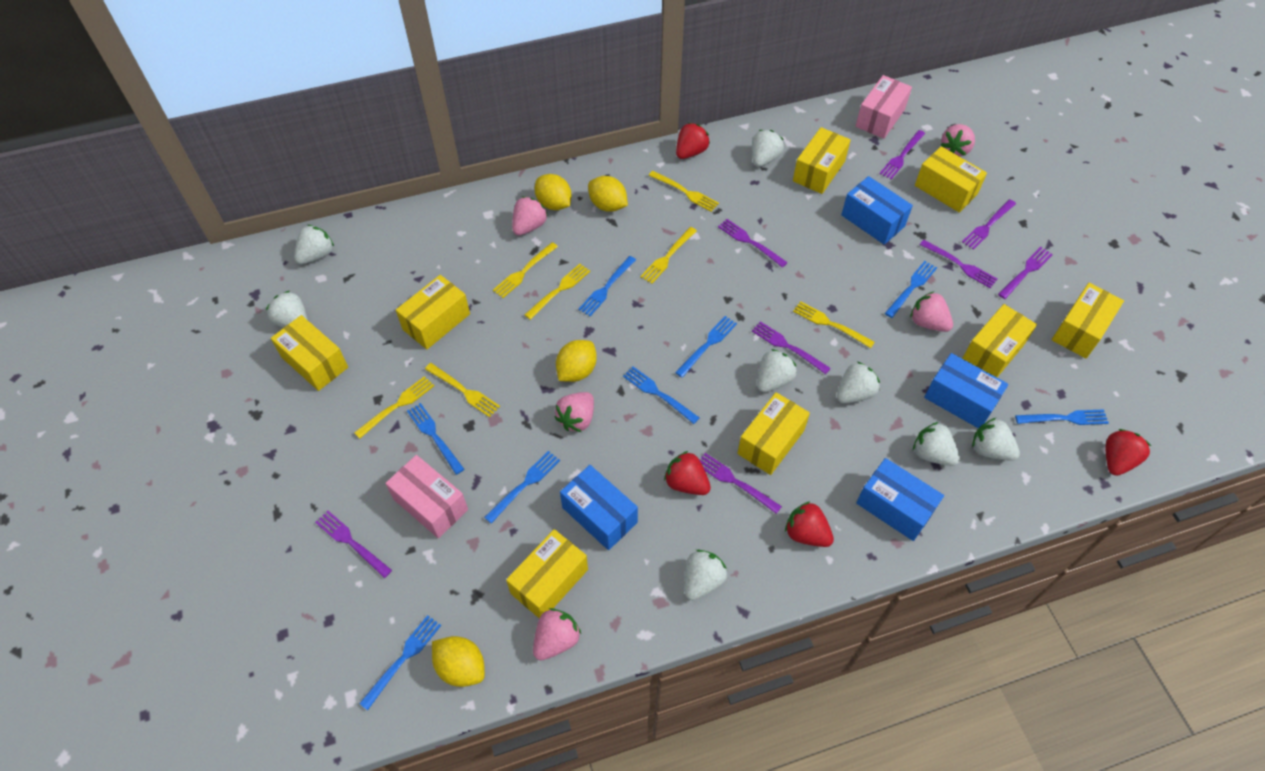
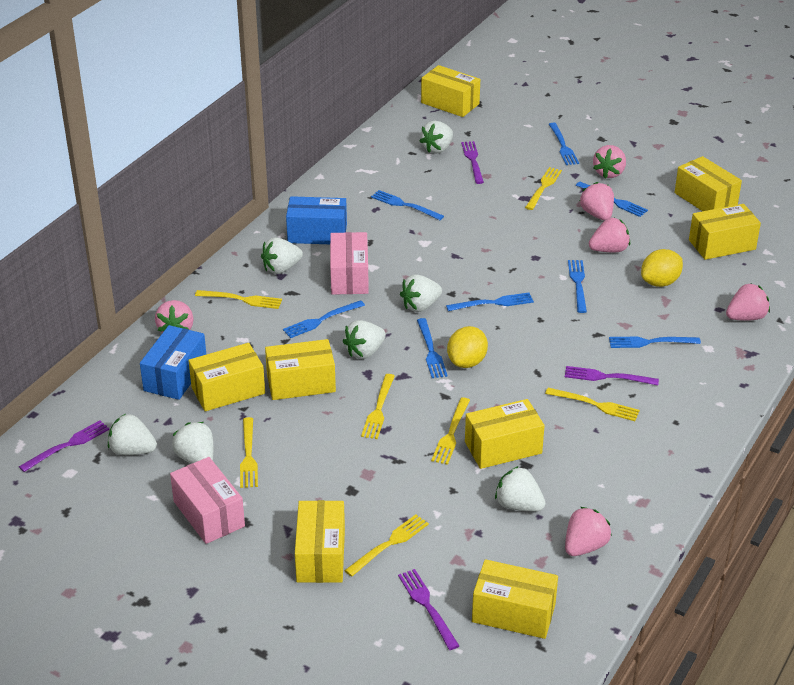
blue box: 4 -> 2
pink strawberry: 5 -> 6
purple fork: 8 -> 4
red strawberry: 4 -> 0
white strawberry: 8 -> 7
yellow lemon: 4 -> 2

